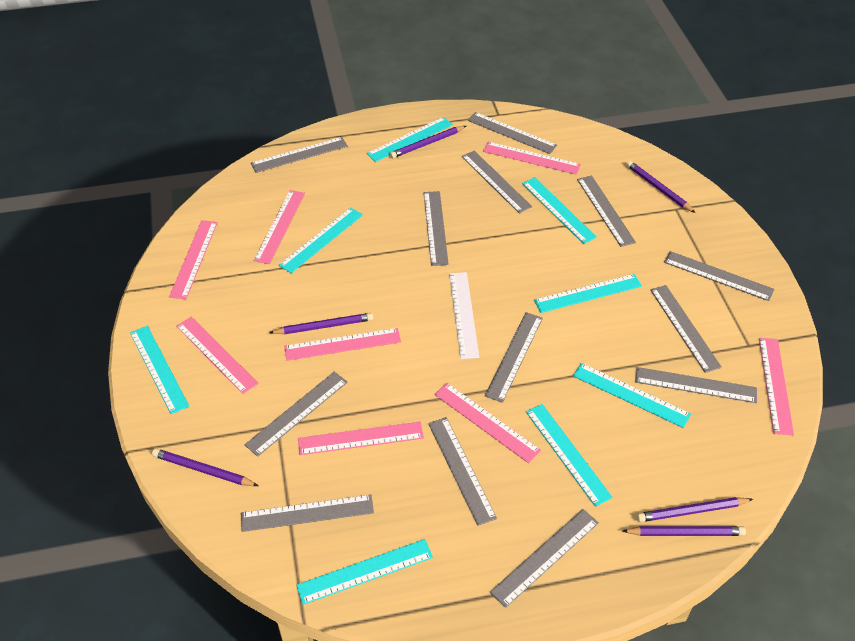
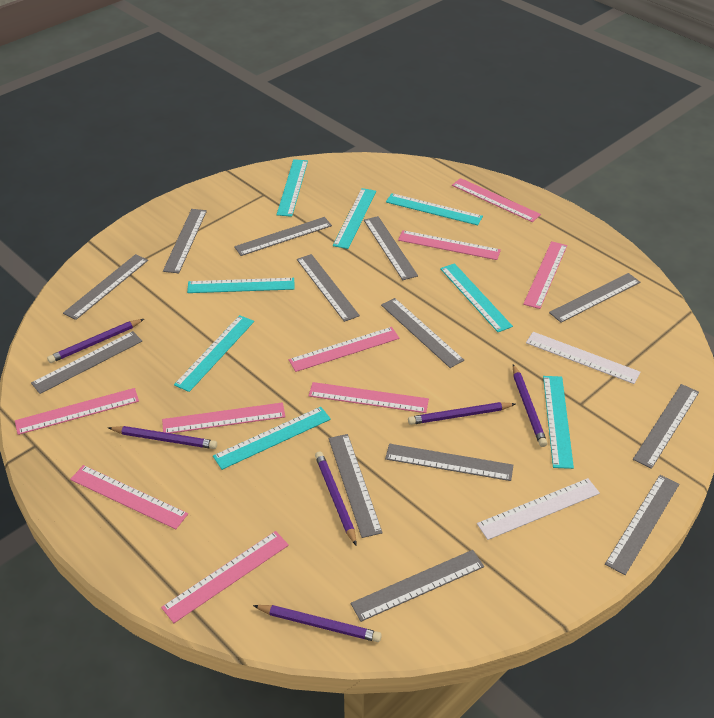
pink ruler: 8 -> 9
white ruler: 1 -> 2

